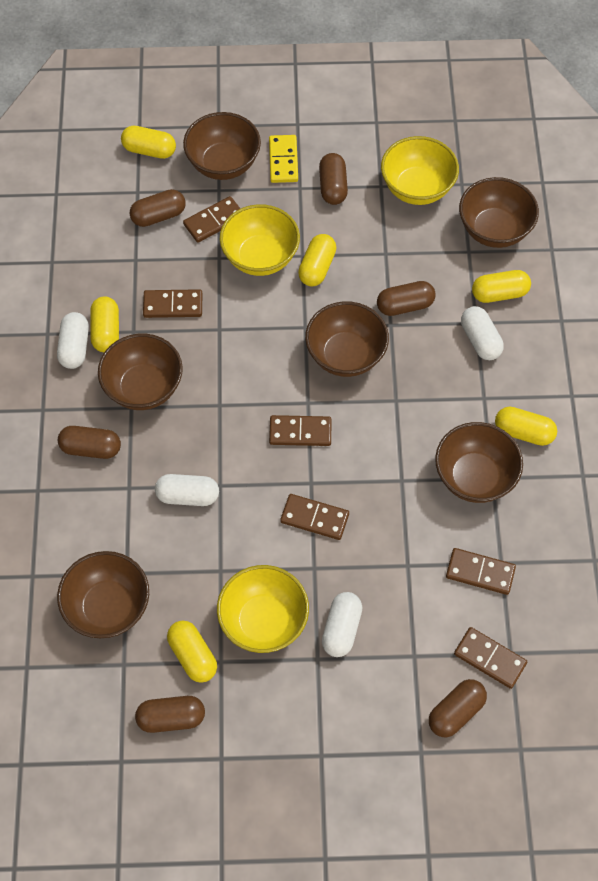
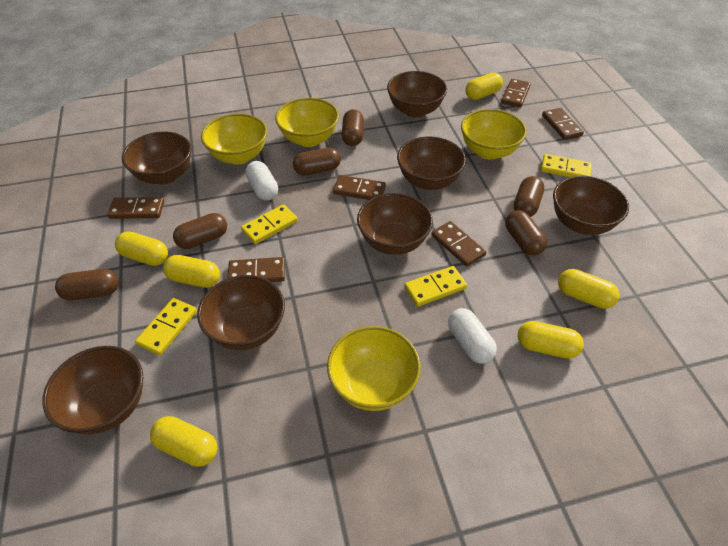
brown bowl: 6 -> 7
white capsule: 4 -> 2
yellow bowl: 3 -> 4
yellow domino: 1 -> 4

